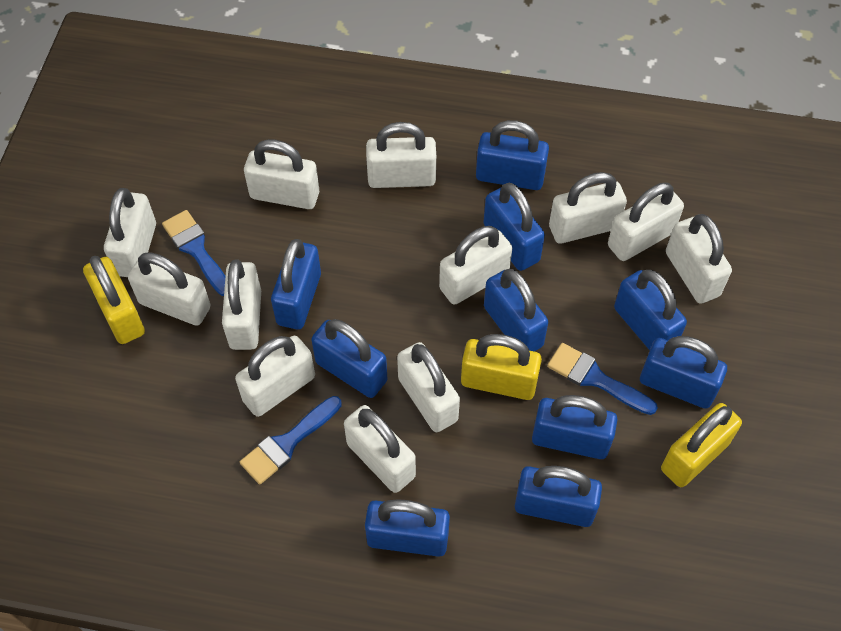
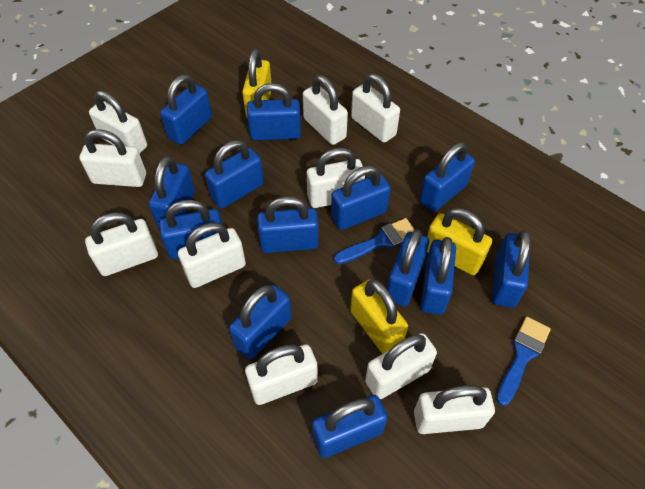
blue brush: 3 -> 2
blue padlock: 10 -> 13
white padlock: 12 -> 10

